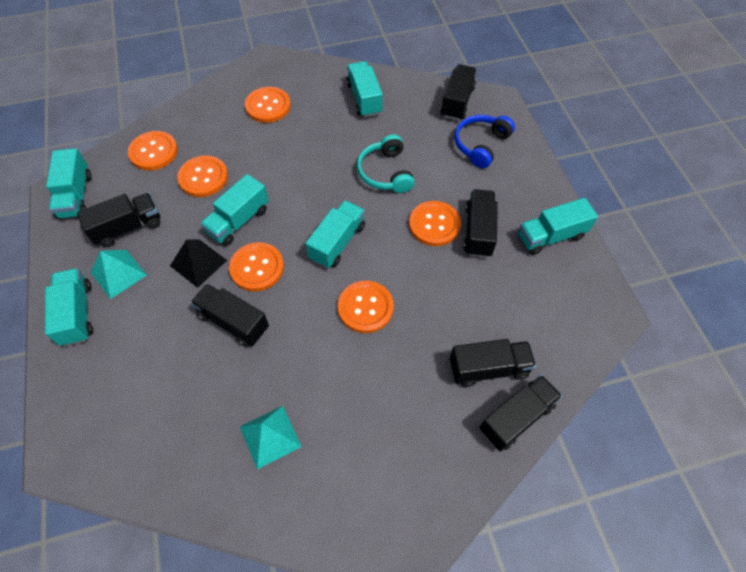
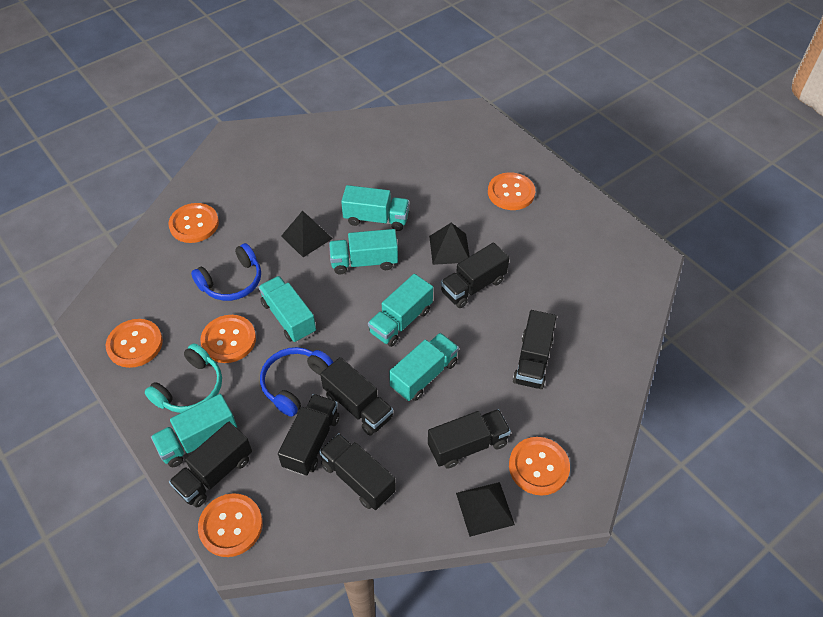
black pyramid: 1 -> 3
black truck: 6 -> 7
blue headphones: 1 -> 2
turquoise pyramid: 2 -> 0

